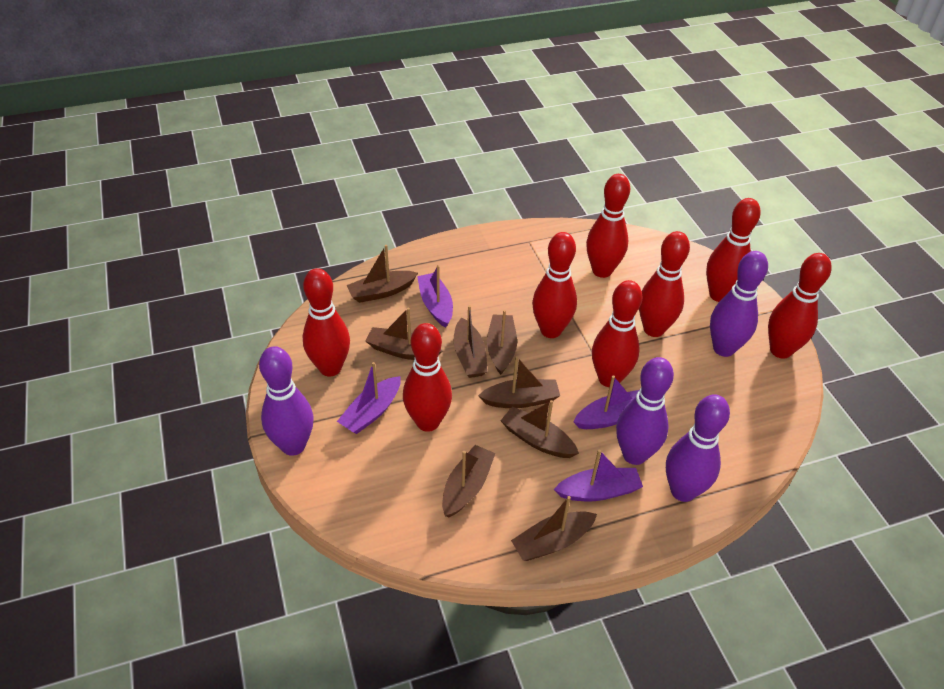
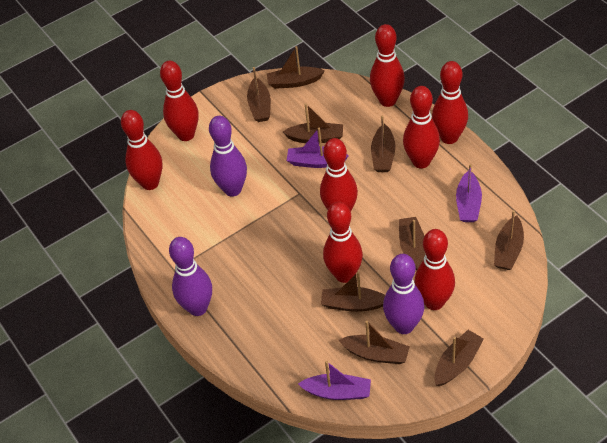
brown boat: 8 -> 9
purple boat: 4 -> 3
purple bowling pin: 4 -> 3

